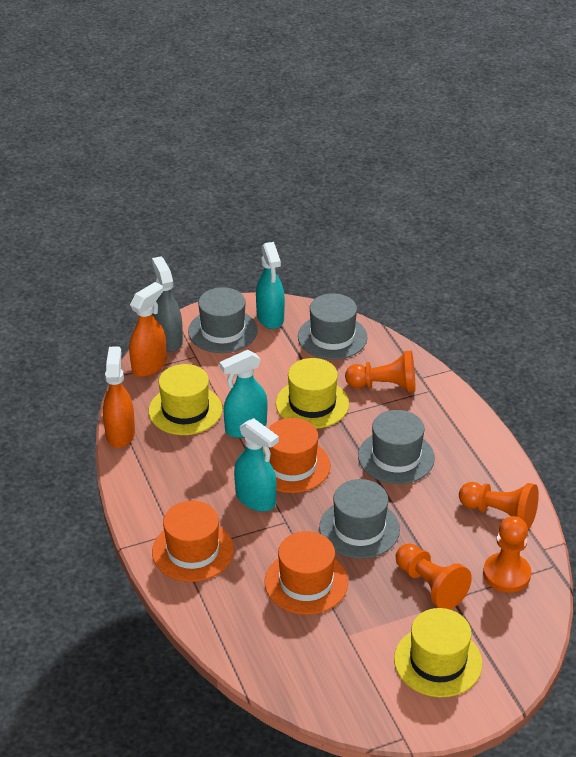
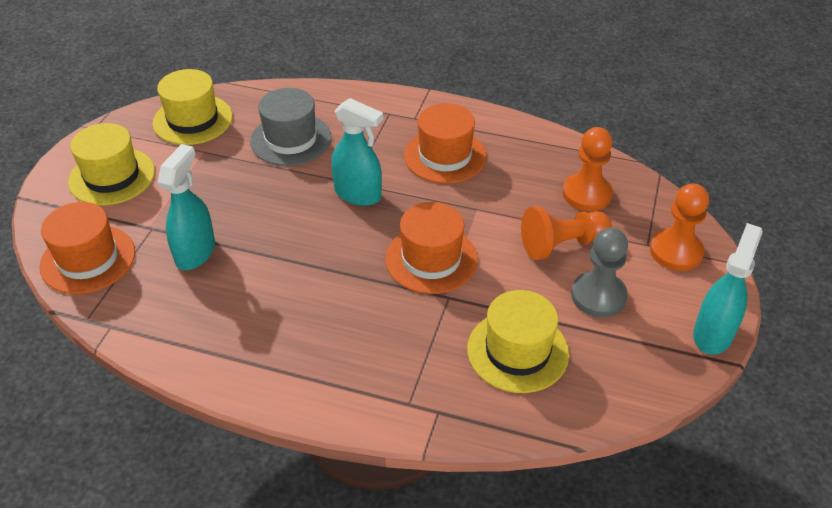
grey hat: 4 -> 1
grey pawn: 0 -> 1
grey spray bottle: 1 -> 0
orange pawn: 4 -> 3
orange spray bottle: 2 -> 0

